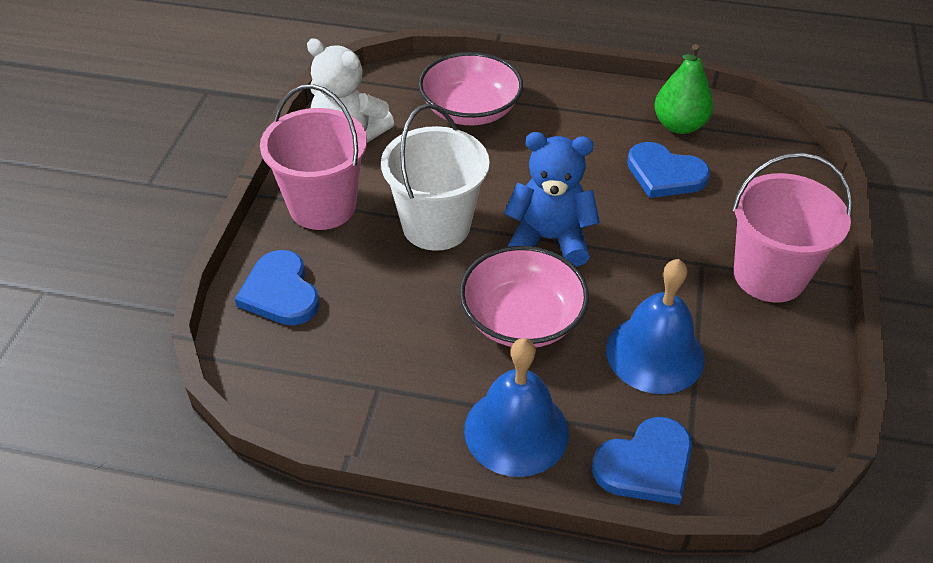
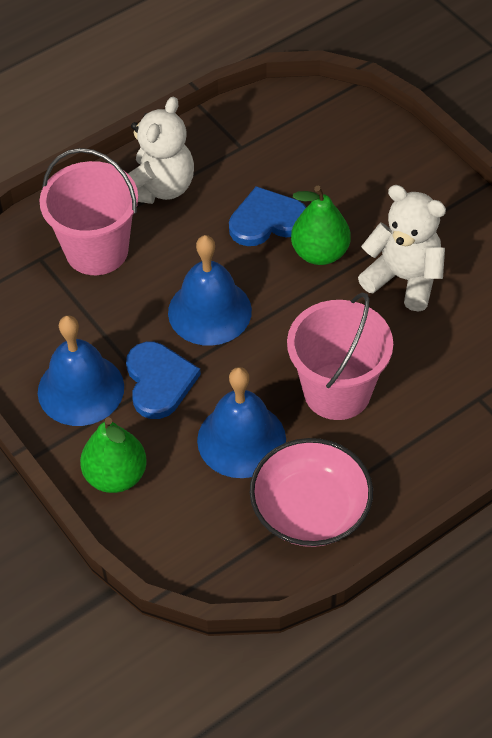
blue bell: 2 -> 3
blue heart: 3 -> 2
blue teddy bear: 1 -> 0
green pear: 1 -> 2
pink bowl: 2 -> 1
white bucket: 1 -> 0
white teddy bear: 1 -> 2

